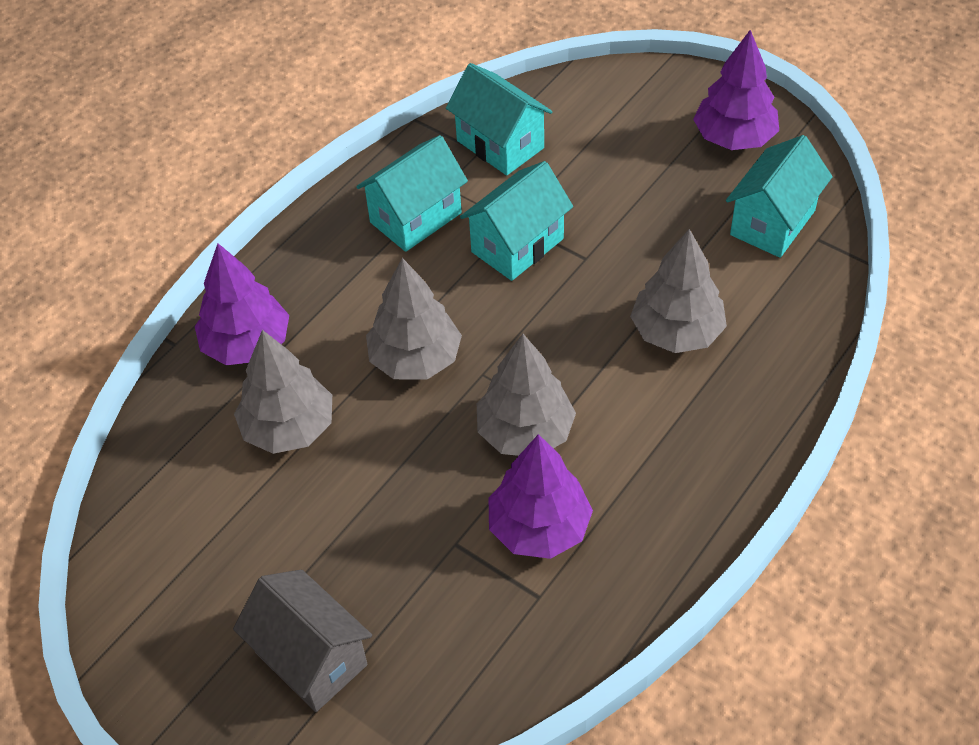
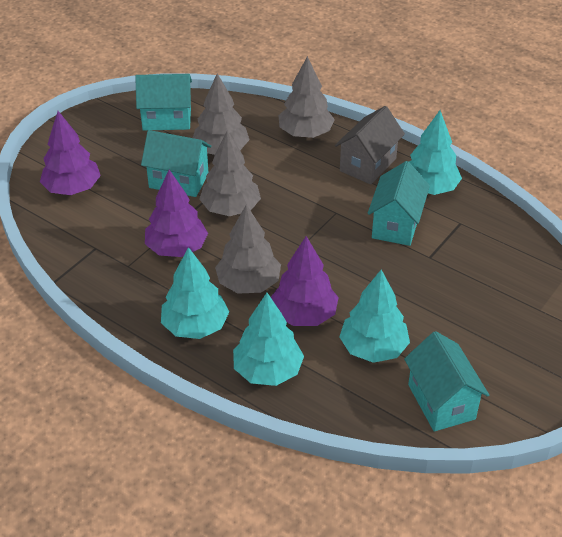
turquoise tree: 0 -> 4

